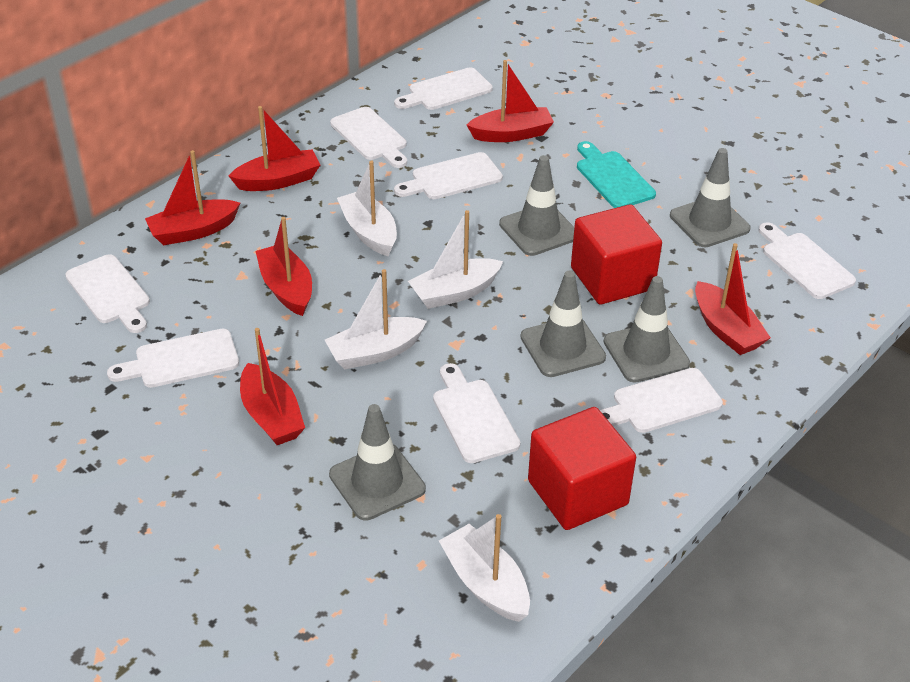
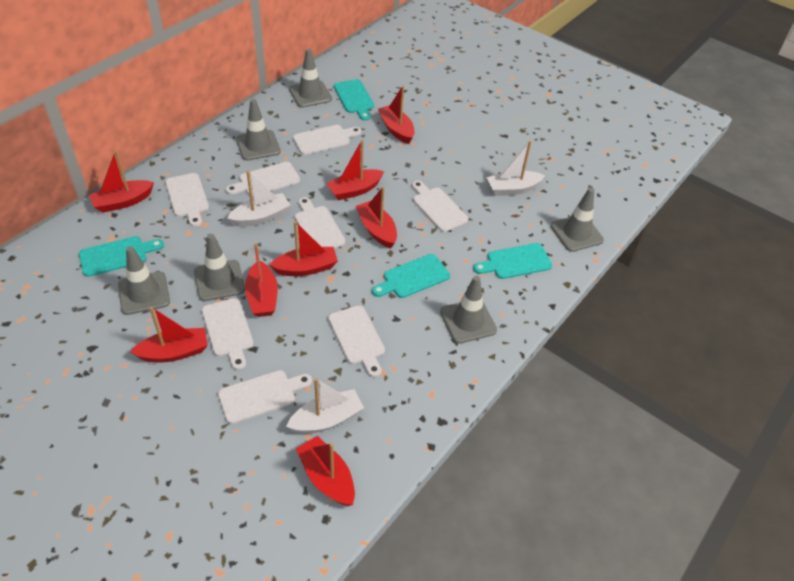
grey traffic cone: 5 -> 6
red boat: 6 -> 8
red cube: 2 -> 0
turquoise cutting board: 1 -> 4
white boat: 4 -> 3

